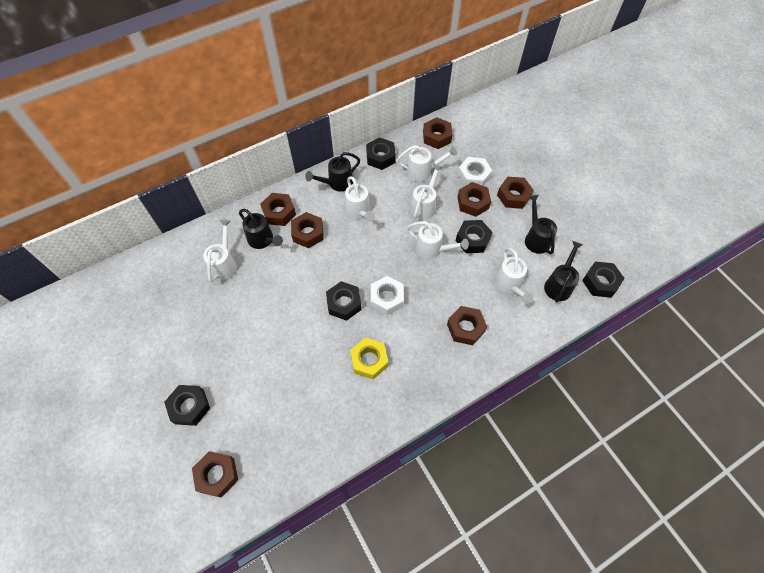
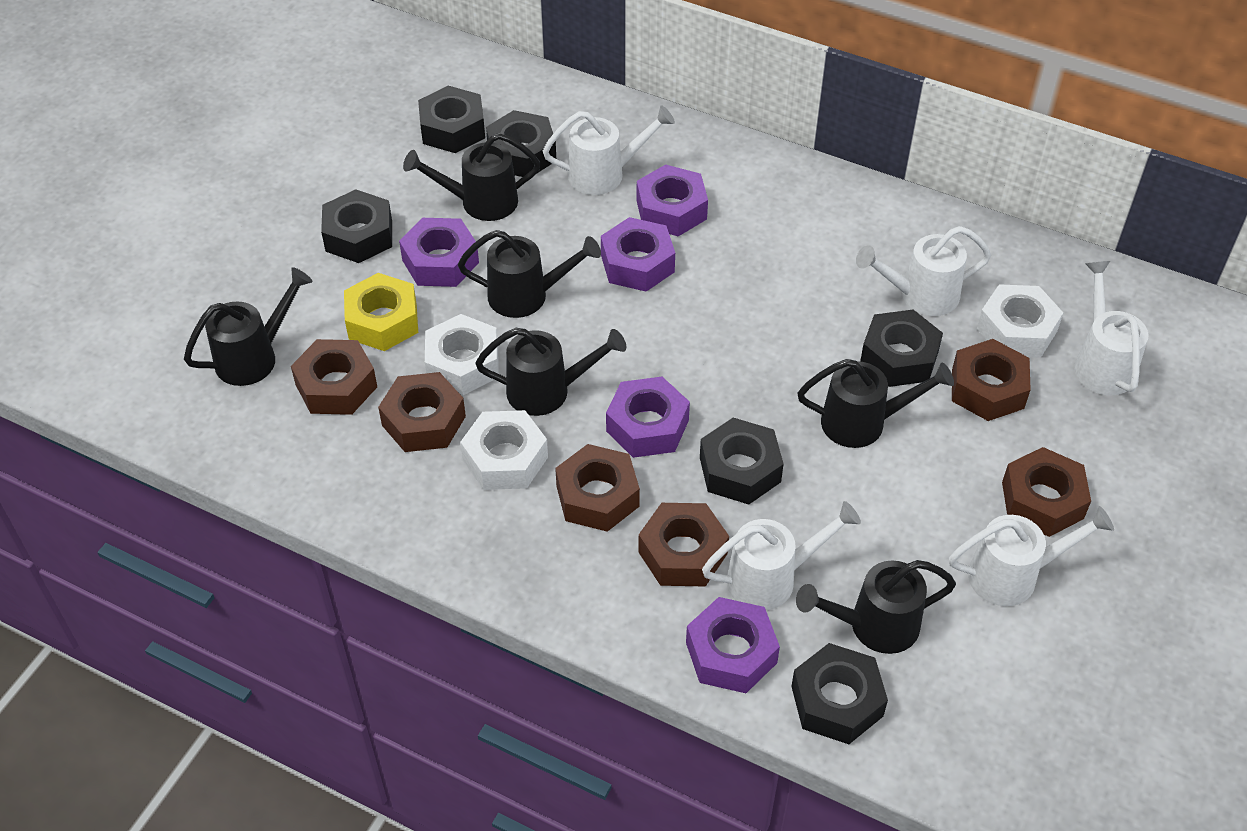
black nut: 5 -> 6
black watering can: 4 -> 6
brown nut: 7 -> 6
purple nut: 0 -> 5
white nut: 2 -> 3
white watering can: 6 -> 5

